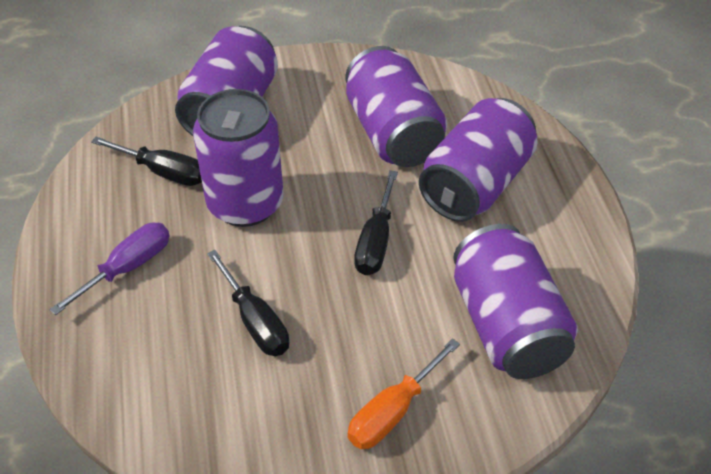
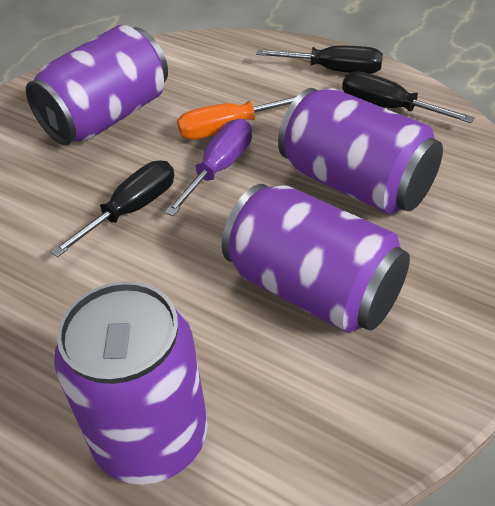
purple can: 5 -> 4

